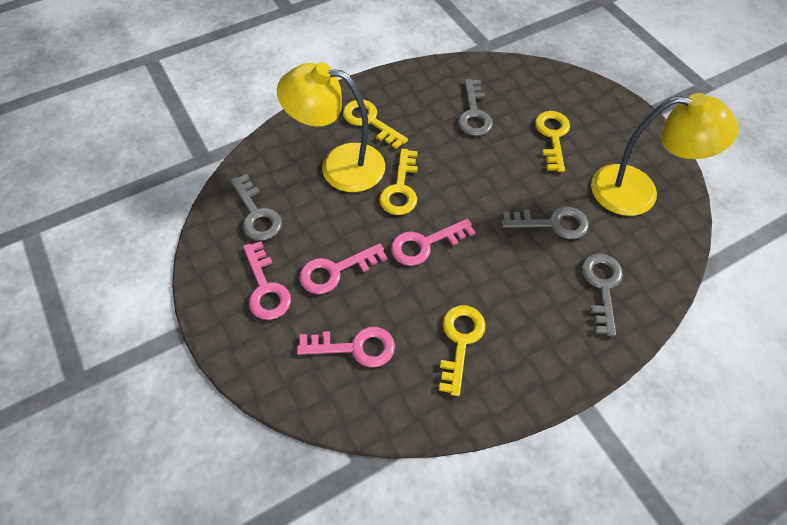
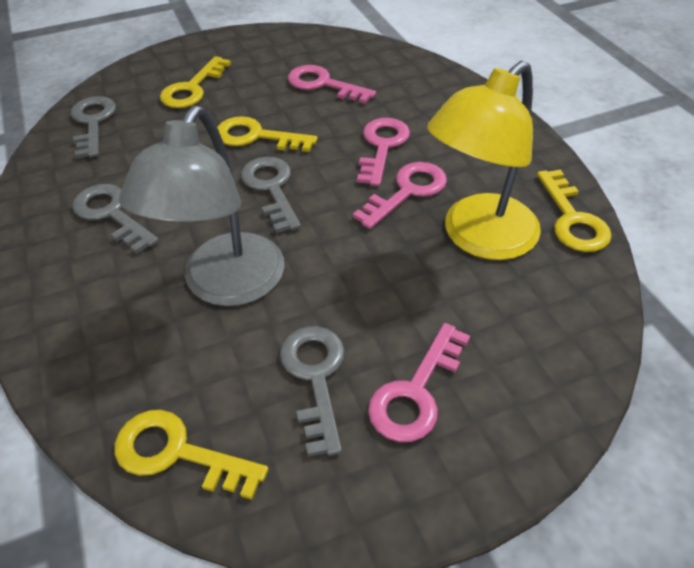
grey lamp: 0 -> 1
yellow lamp: 2 -> 1

